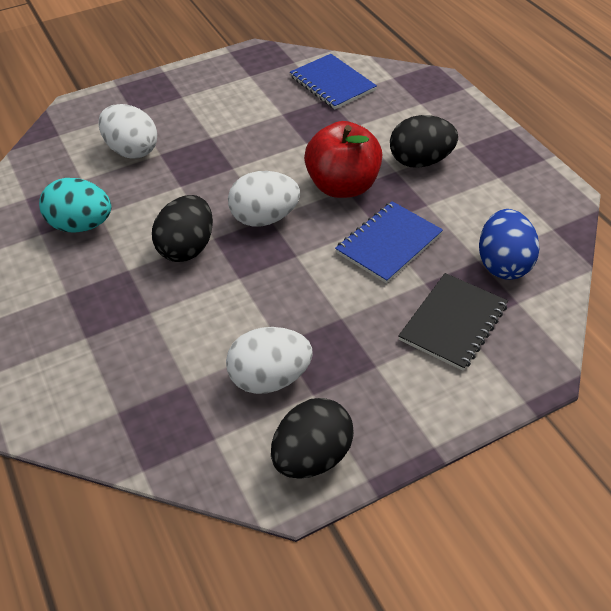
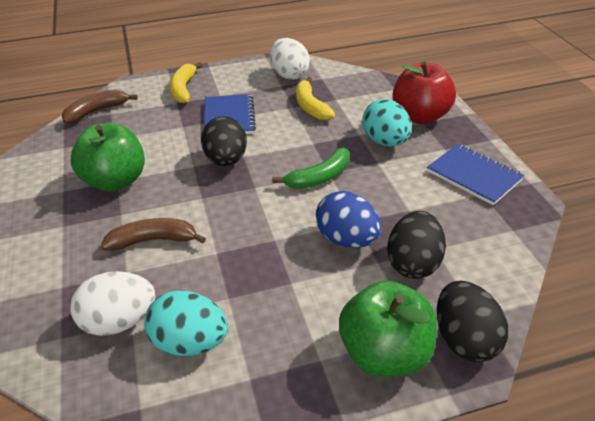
black notebook: 1 -> 0
brown banana: 0 -> 2
green apple: 0 -> 2
green banana: 0 -> 1
turquoise egg: 1 -> 2
white egg: 3 -> 2
yellow banana: 0 -> 2

